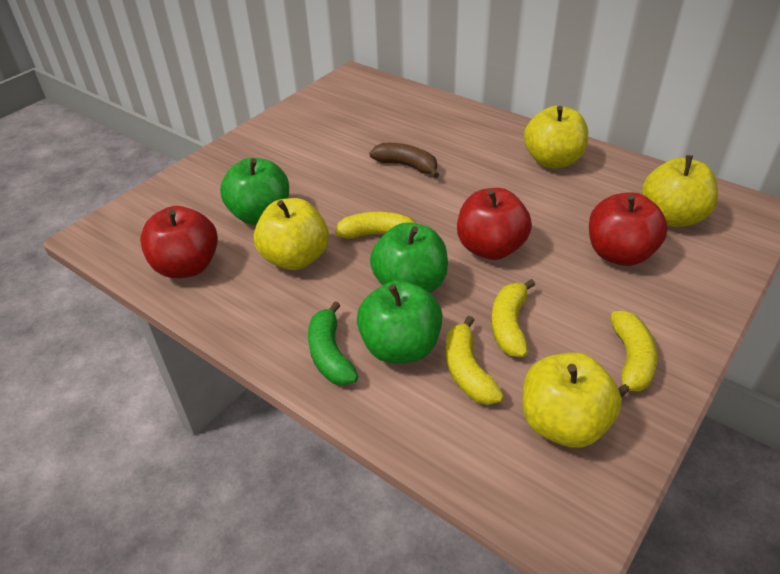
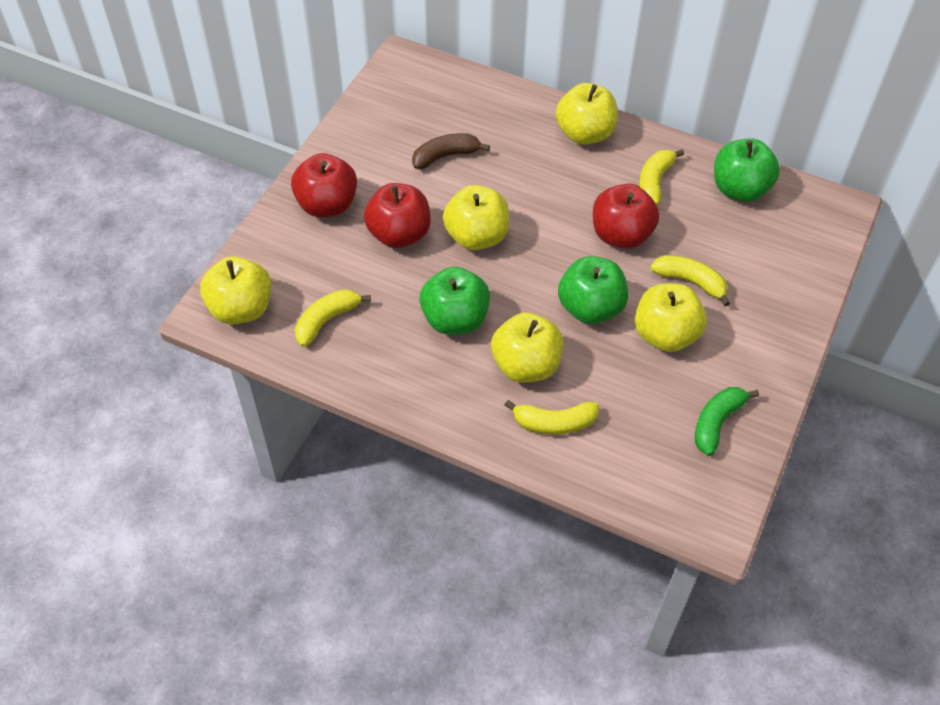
yellow apple: 4 -> 5

